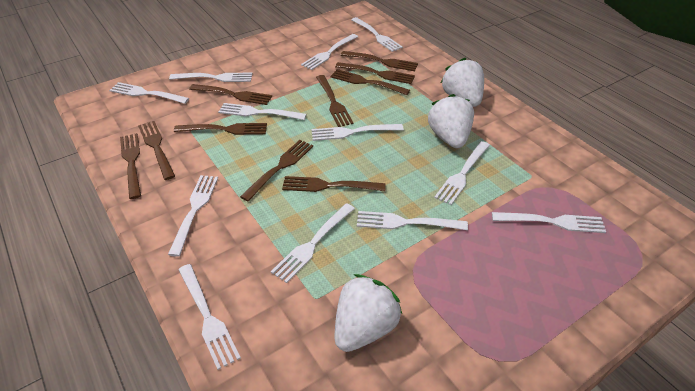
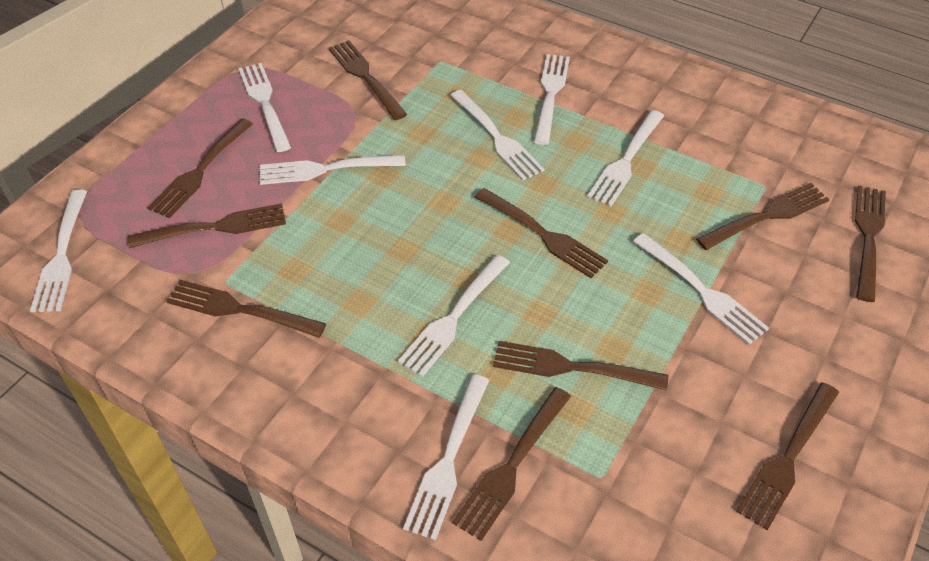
white fork: 12 -> 9
white strawberry: 3 -> 0

